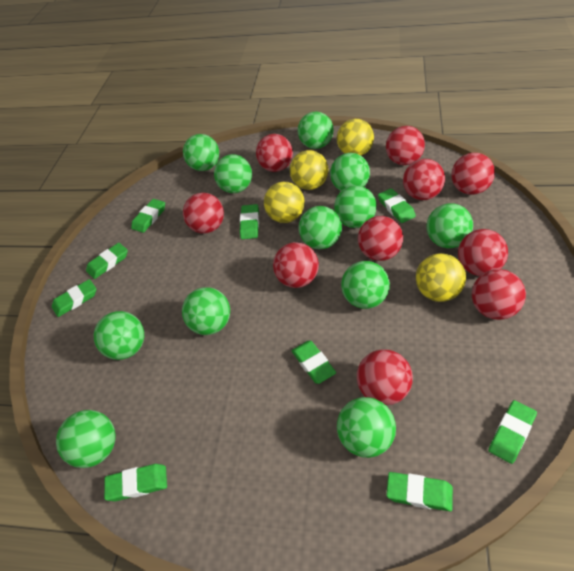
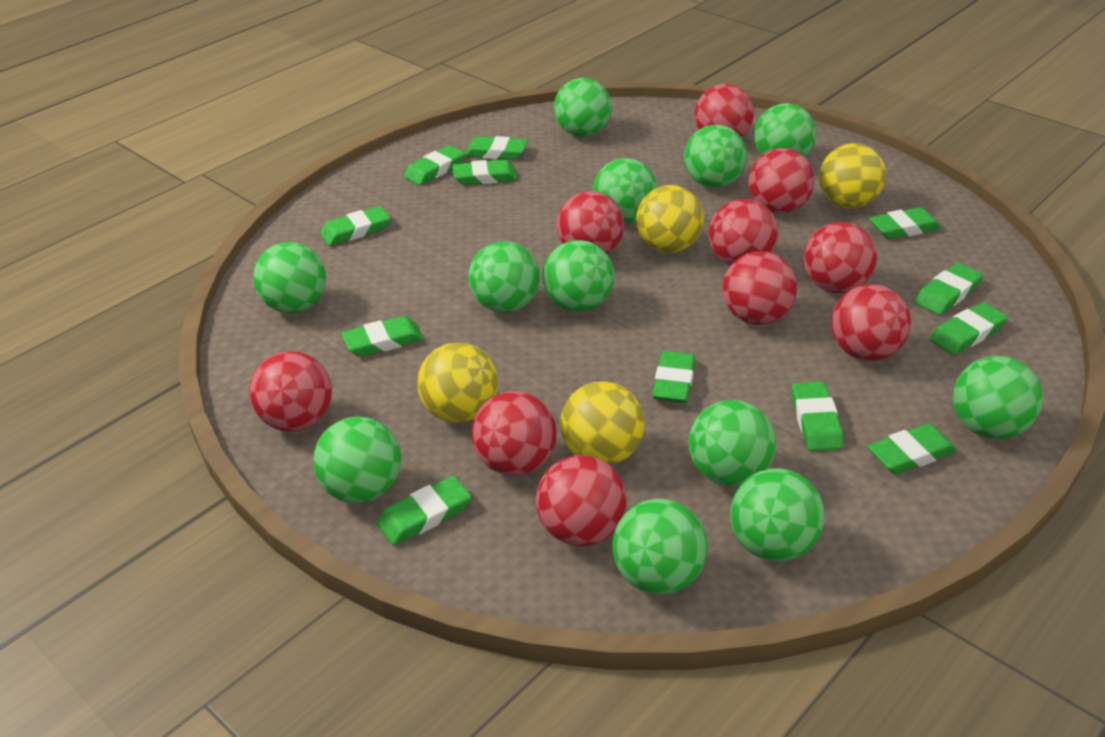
green eraser: 9 -> 12

